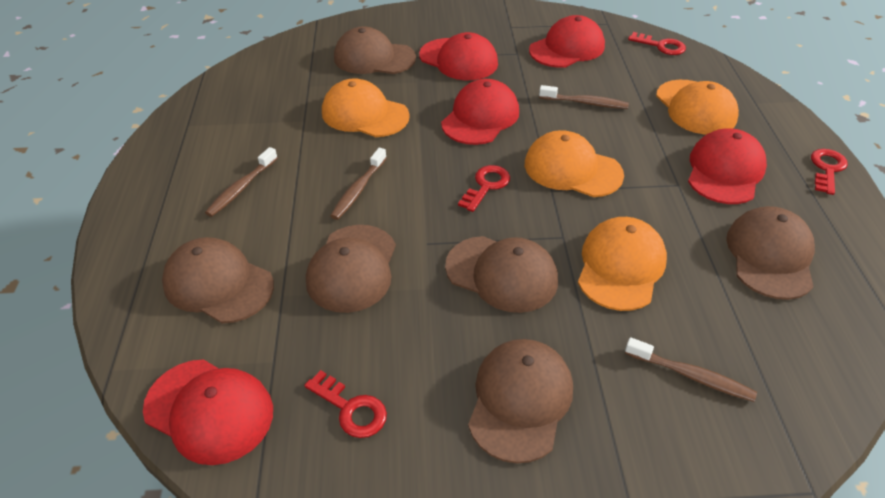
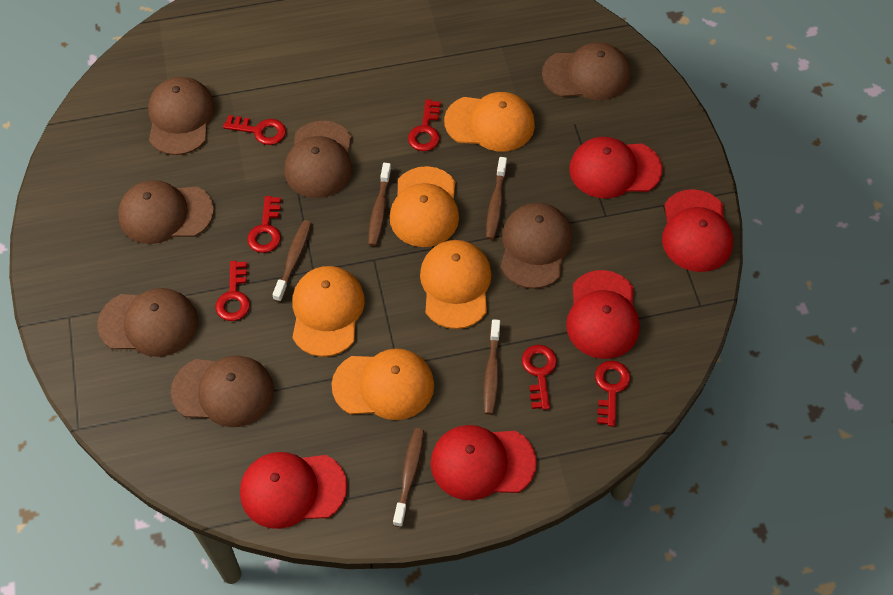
brown cap: 6 -> 7
brown toothbrush: 4 -> 5
orange cap: 4 -> 5
red key: 4 -> 6

